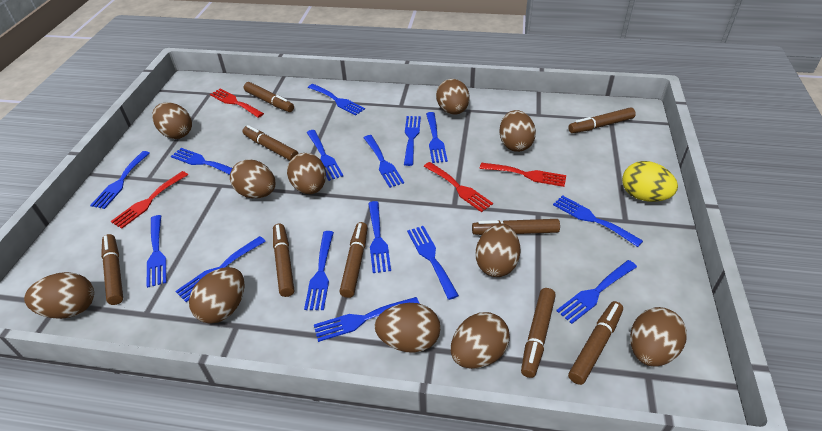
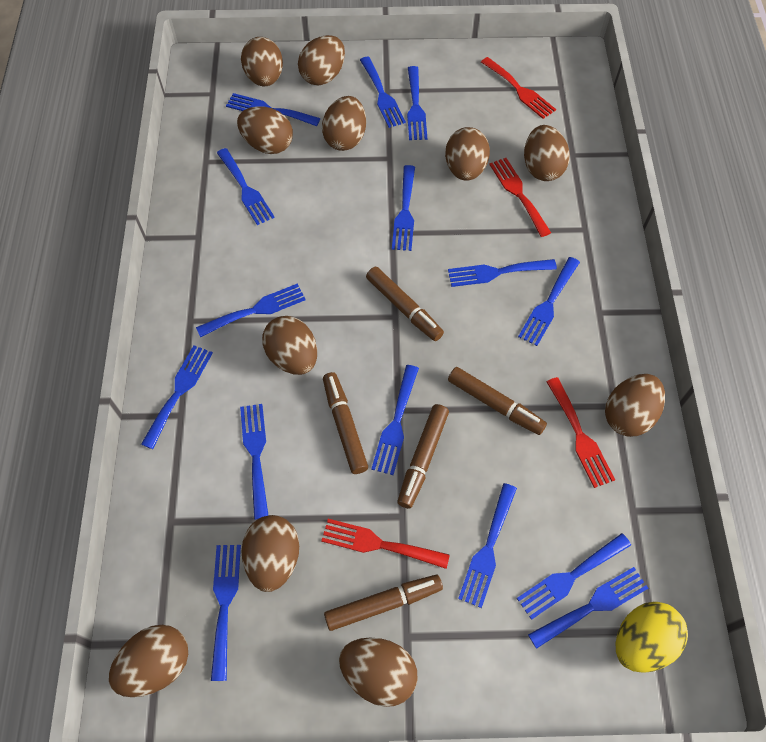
brown marker: 9 -> 5

